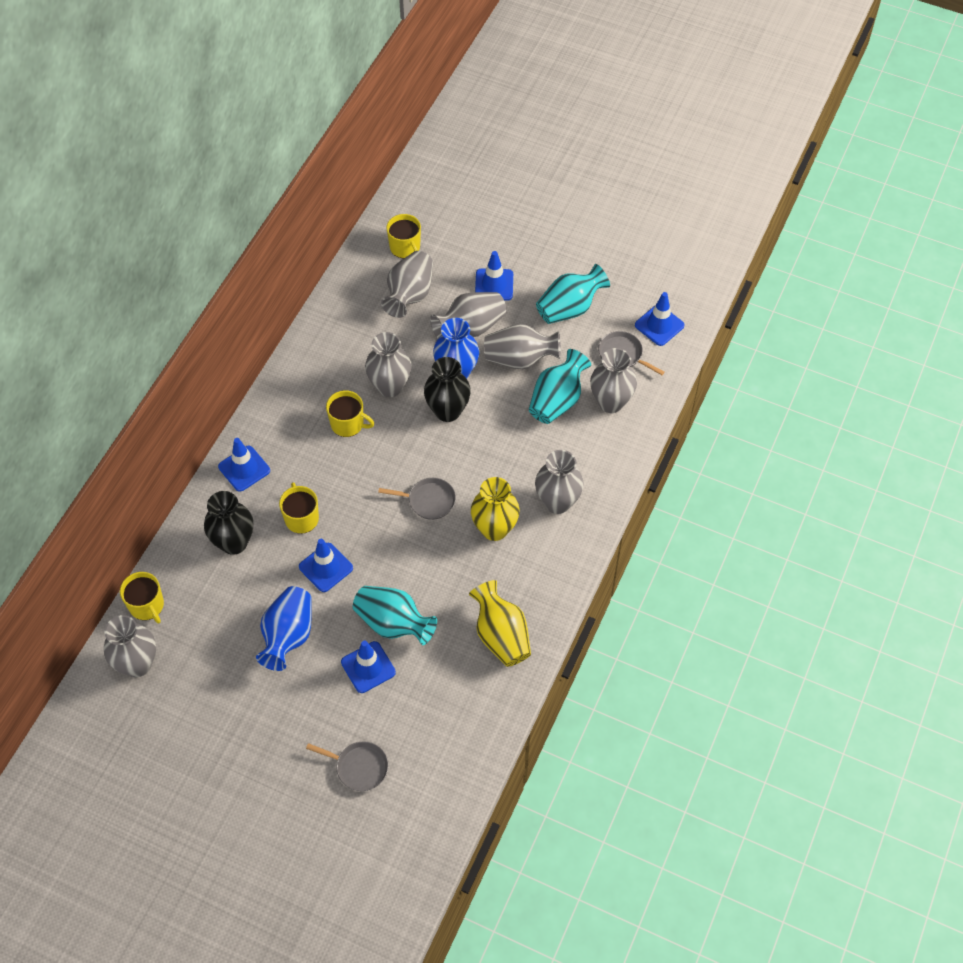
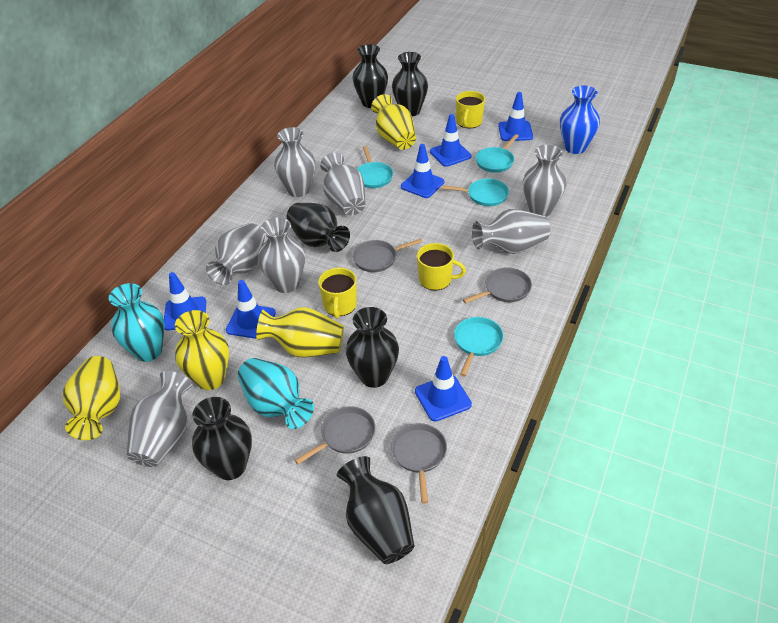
black vase: 2 -> 6
blue traffic cone: 5 -> 6
blue vase: 2 -> 1
grey pan: 3 -> 4
turquoise pan: 0 -> 4
turquoise vase: 3 -> 2
yellow mug: 4 -> 3
yellow vase: 2 -> 4

